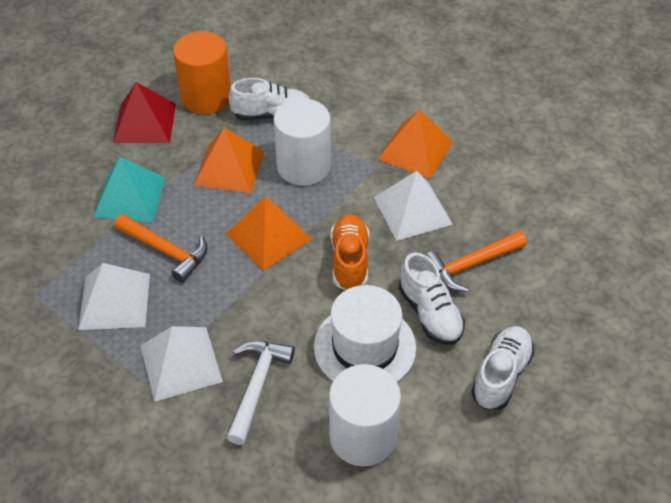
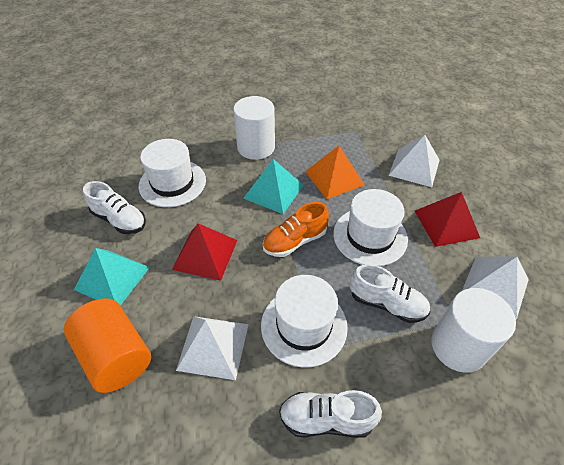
orange hammer: 2 -> 0
orange pyramid: 3 -> 1
red pyramid: 1 -> 2
turquoise pyramid: 1 -> 2
white hammer: 1 -> 0
white hat: 1 -> 3

